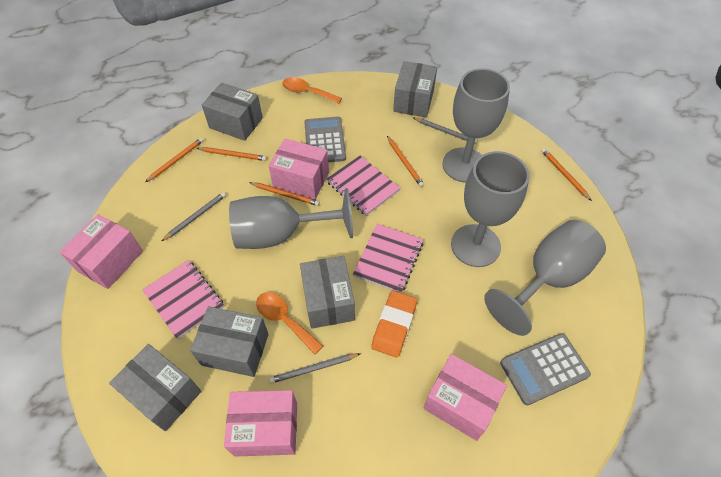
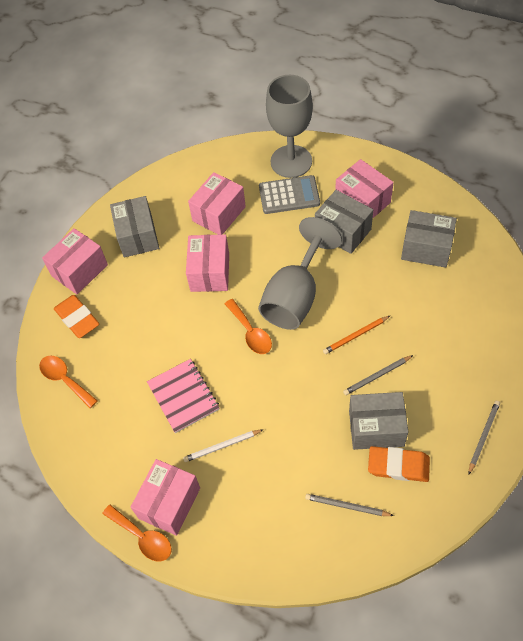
grey box: 5 -> 4
grey calculator: 2 -> 1
grey goblet: 4 -> 2
orange eraser: 1 -> 2
orange pencil: 5 -> 1
orange spoon: 2 -> 3
pink box: 4 -> 5
pink notebook: 3 -> 1
white pencil: 0 -> 1

